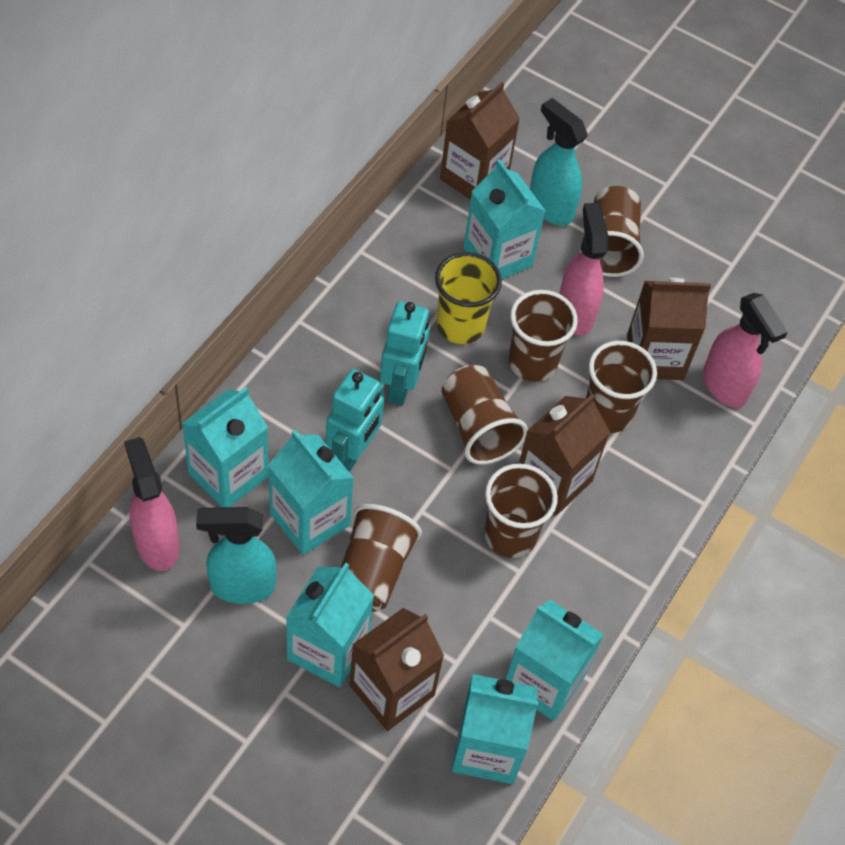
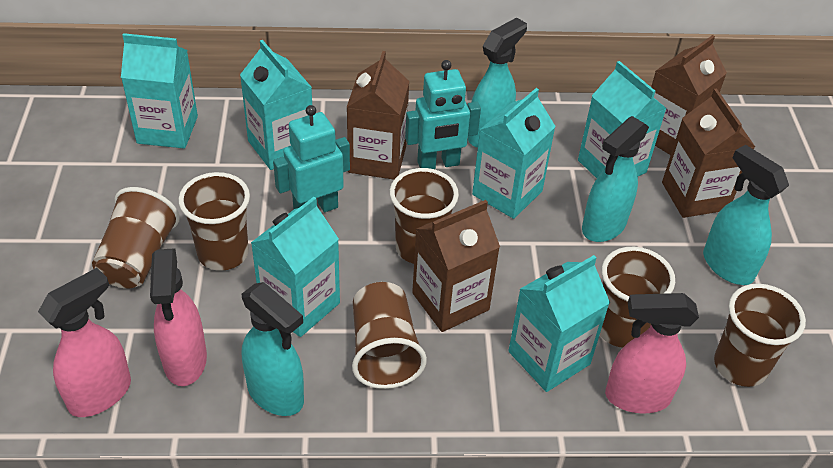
turquoise spray bottle: 2 -> 4
yellow cup: 1 -> 0

